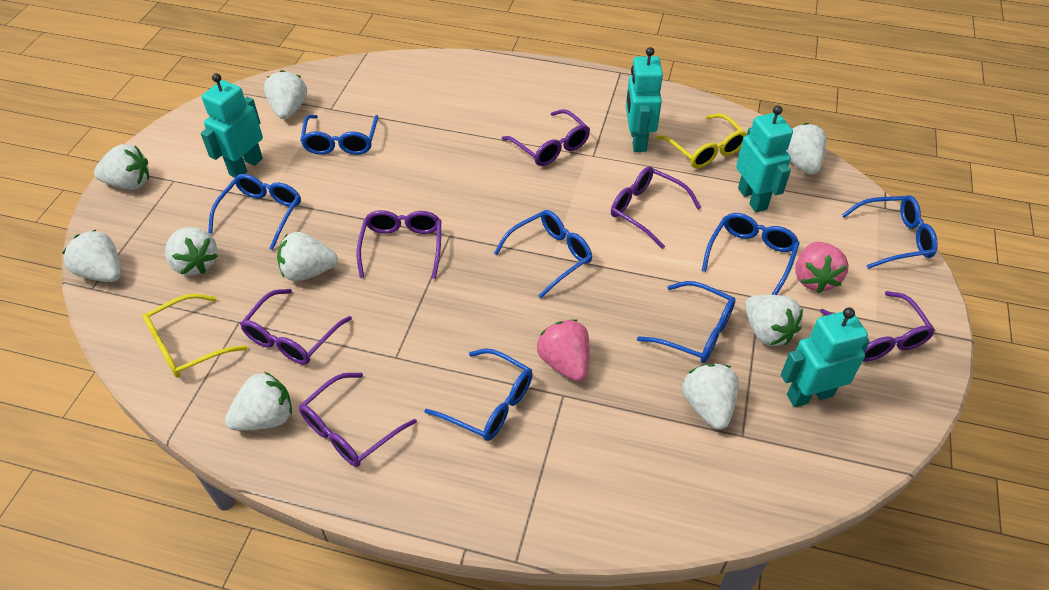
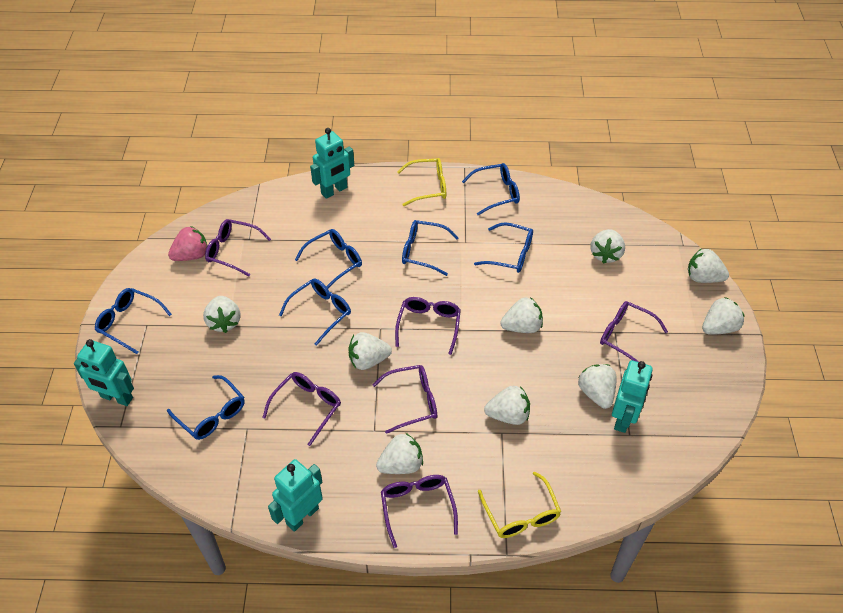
pink strawberry: 2 -> 1

